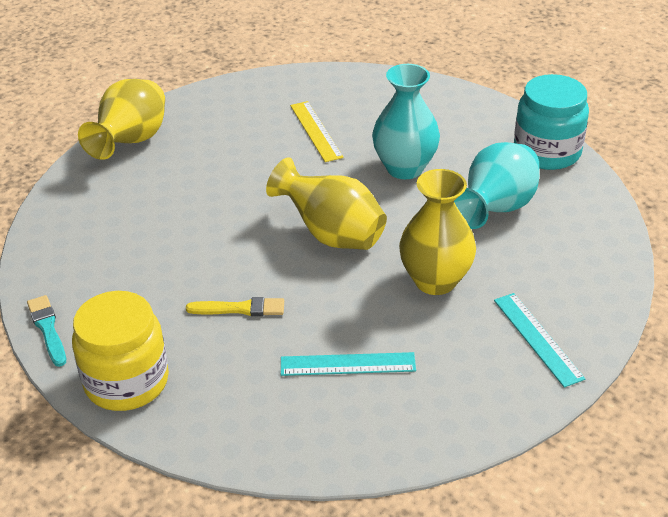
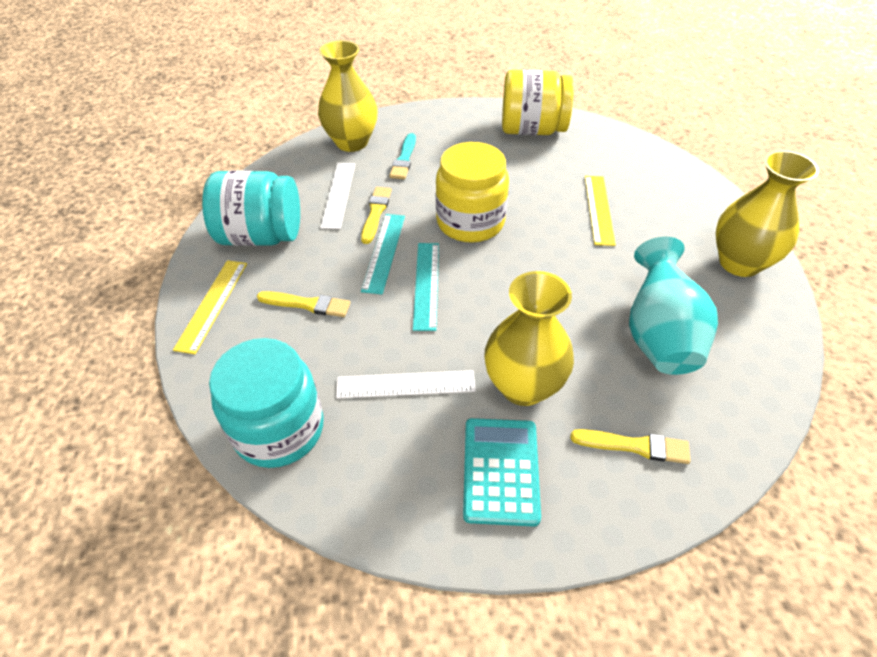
turquoise calculator: 0 -> 1
turquoise jar: 1 -> 2
turquoise vase: 2 -> 1
white ruler: 0 -> 2
yellow brush: 1 -> 3
yellow jar: 1 -> 2
yellow ruler: 1 -> 2

